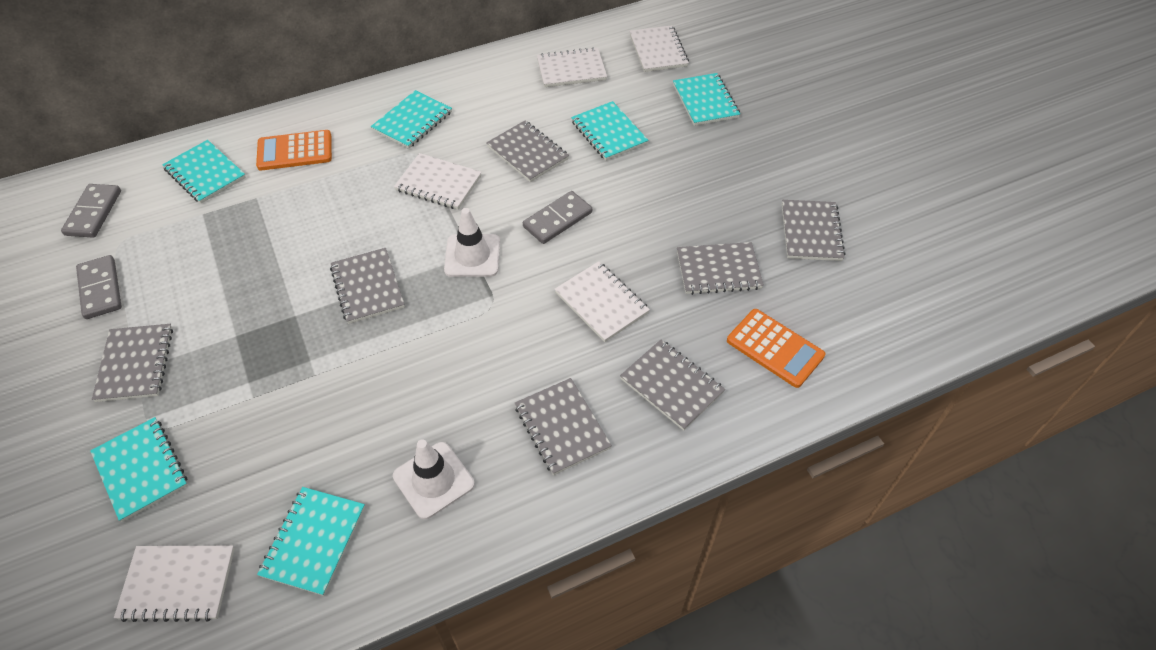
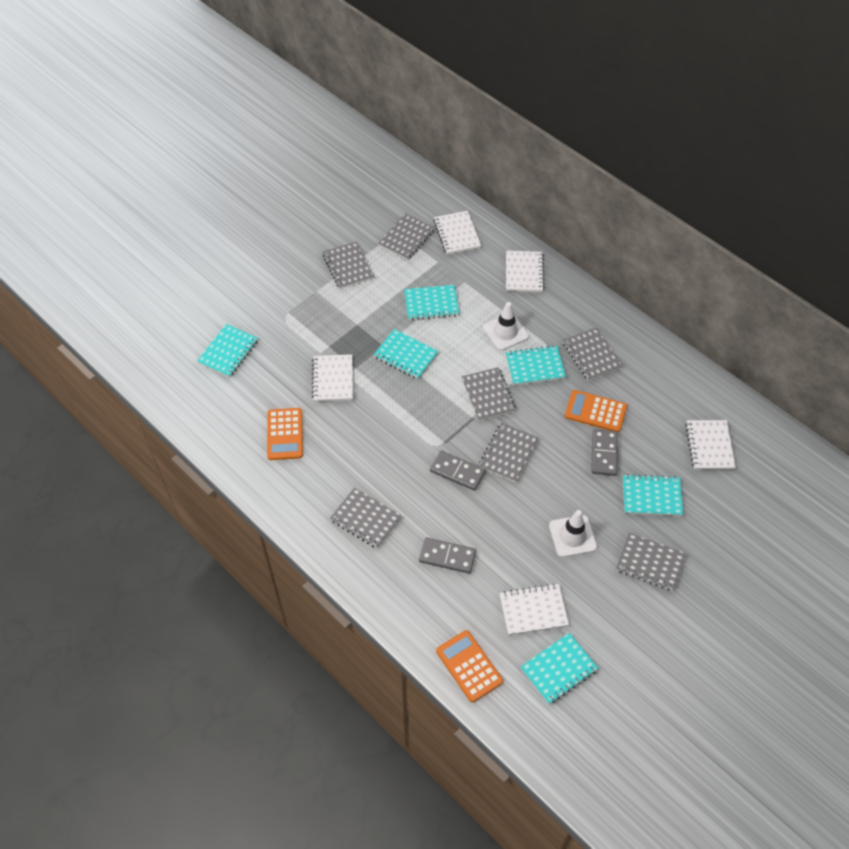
orange calculator: 2 -> 3

